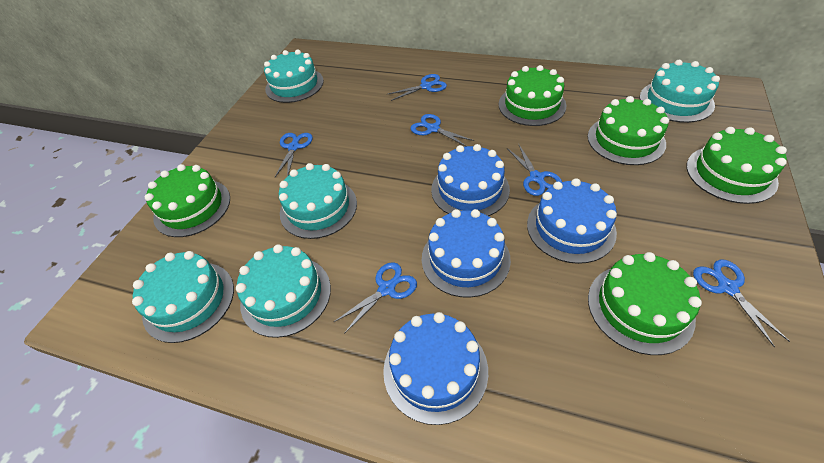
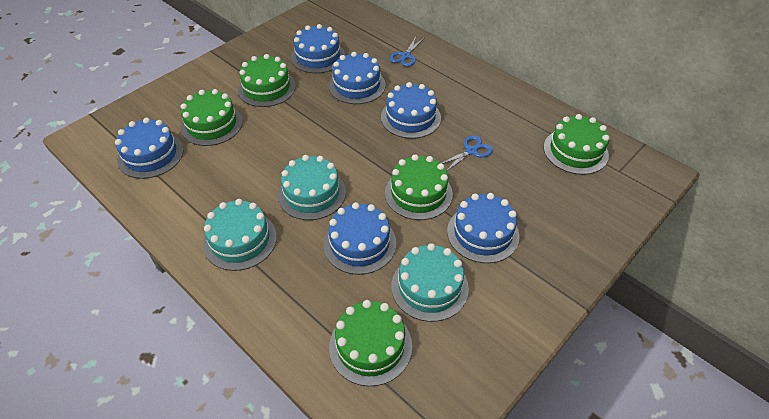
blue cake: 4 -> 6
blue scissors: 6 -> 2
turquoise cake: 5 -> 3

